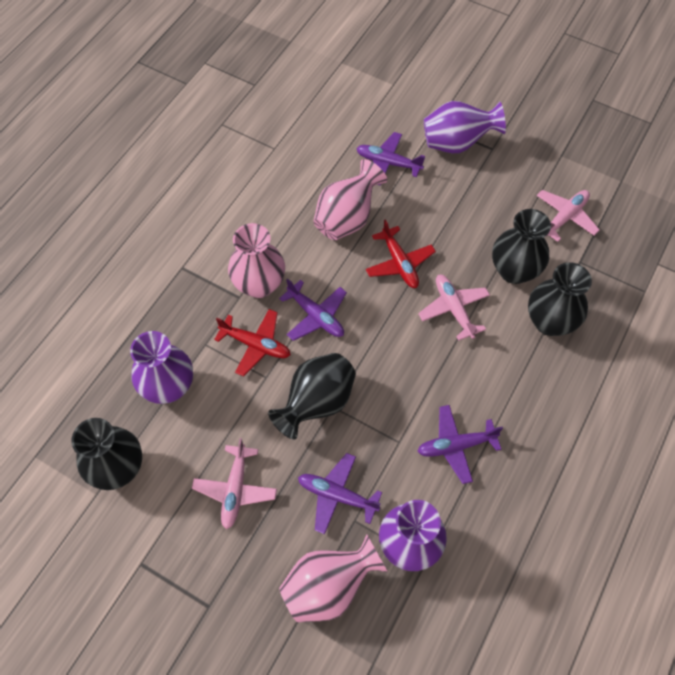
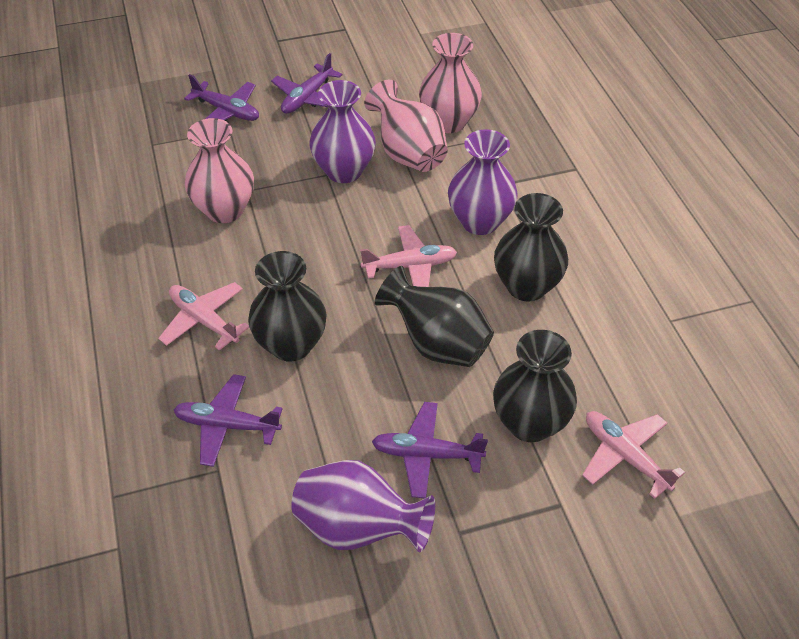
red plane: 2 -> 0

